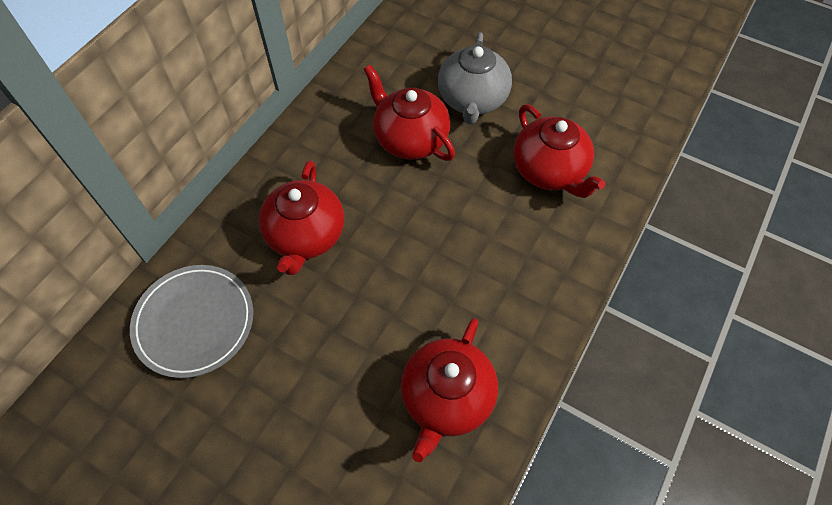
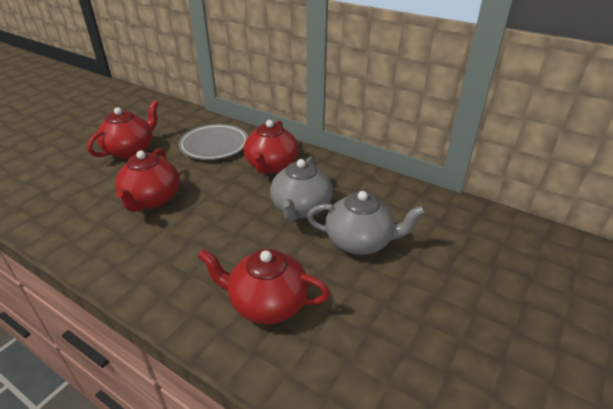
grey teapot: 1 -> 2

